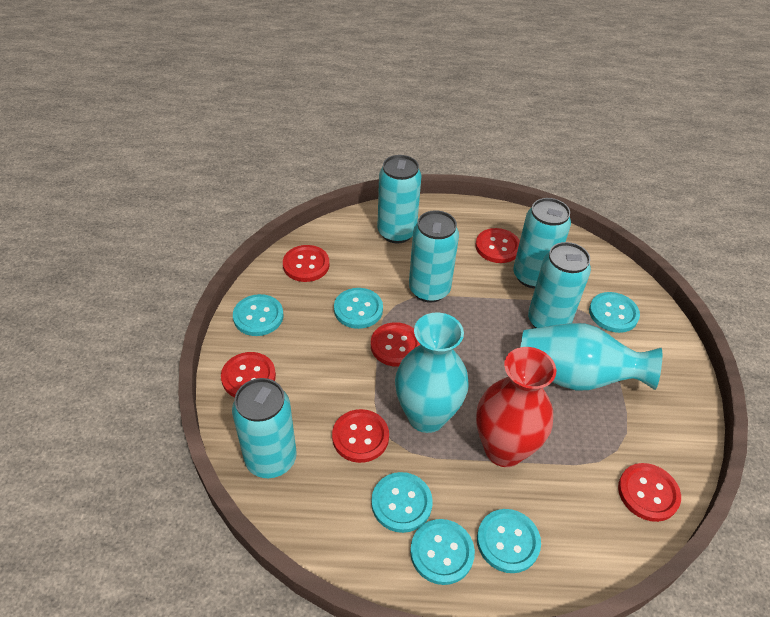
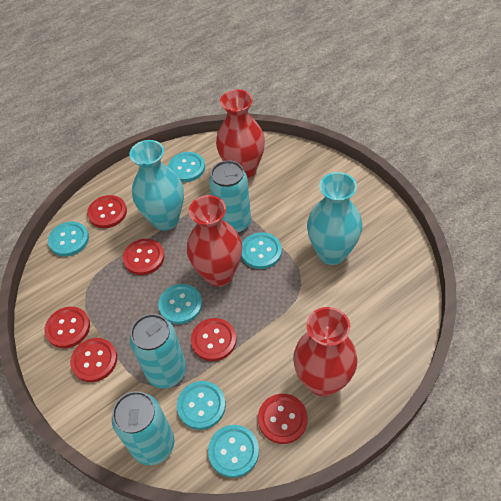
red vase: 1 -> 3
turquoise can: 5 -> 3

